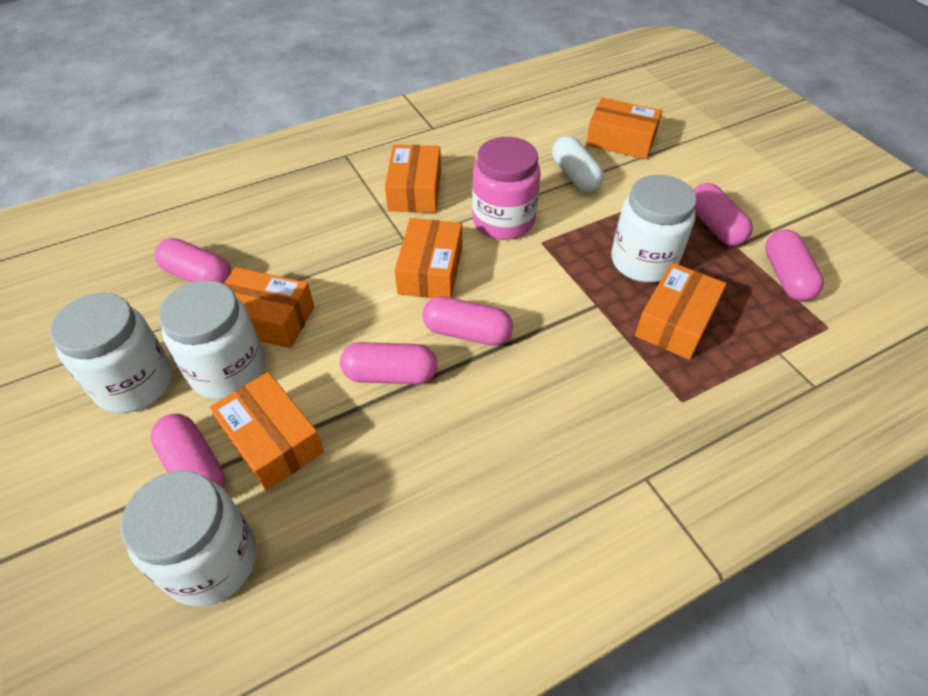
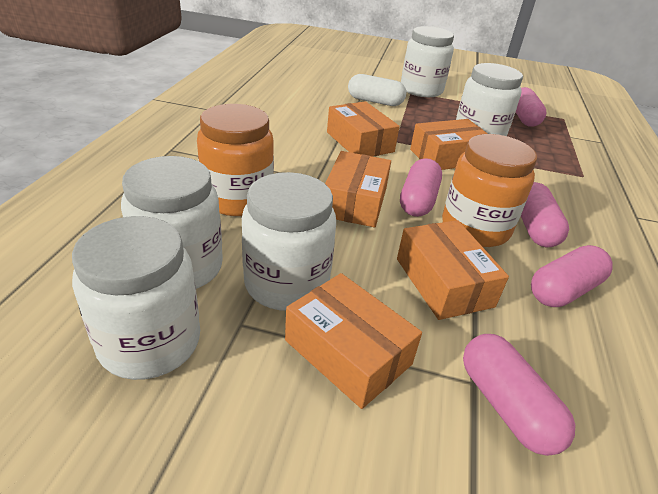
orange box: 6 -> 5
orange jar: 0 -> 2
pink capsule: 6 -> 5
pink jar: 1 -> 0
white jar: 4 -> 5

